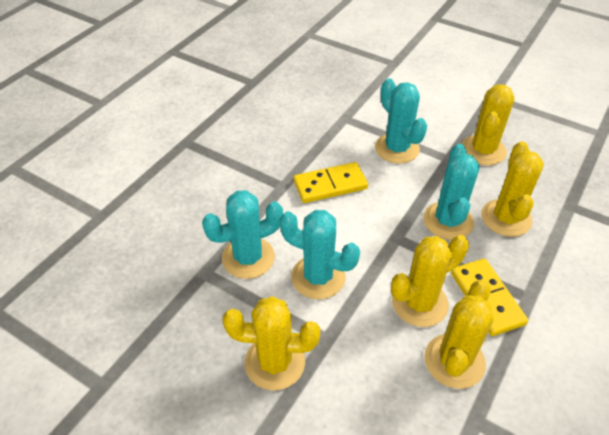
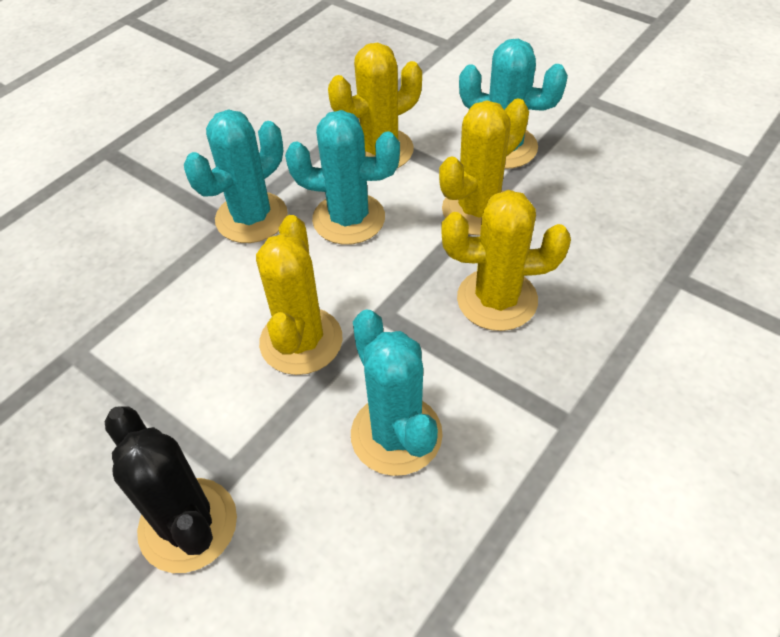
black cactus: 0 -> 1
yellow cactus: 5 -> 4
yellow domino: 2 -> 0

